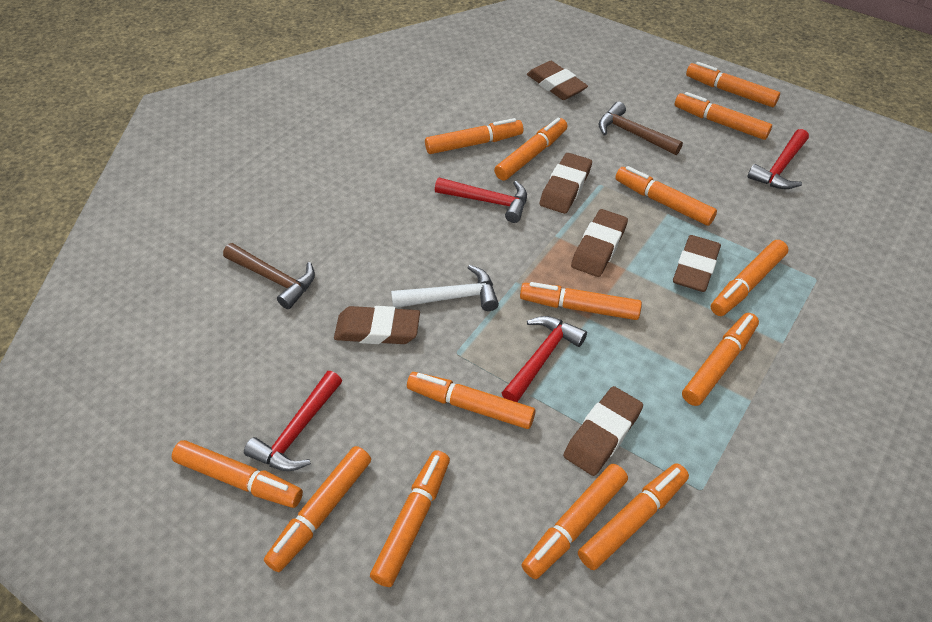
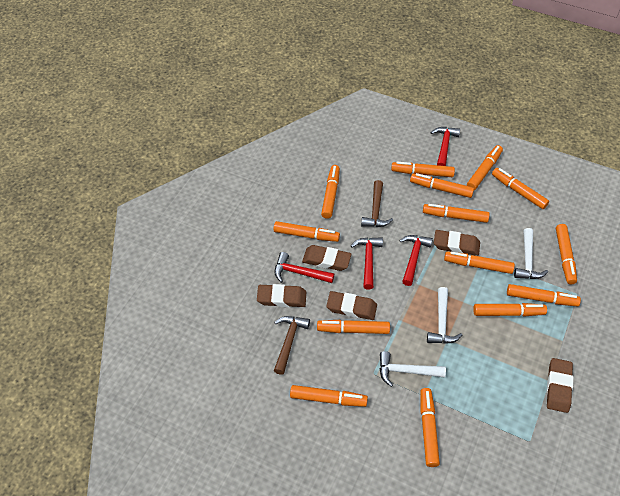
brown eraser: 6 -> 5
white hammer: 1 -> 3

